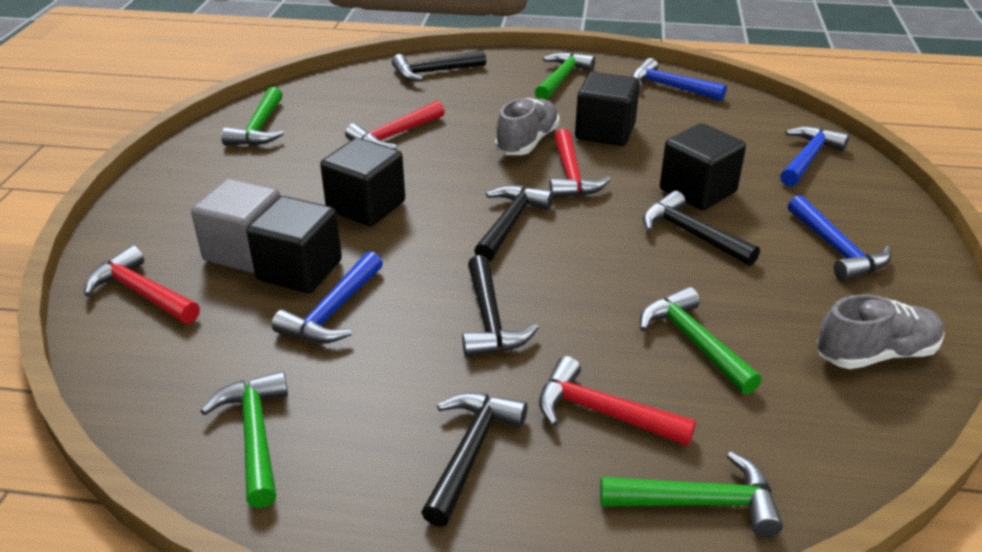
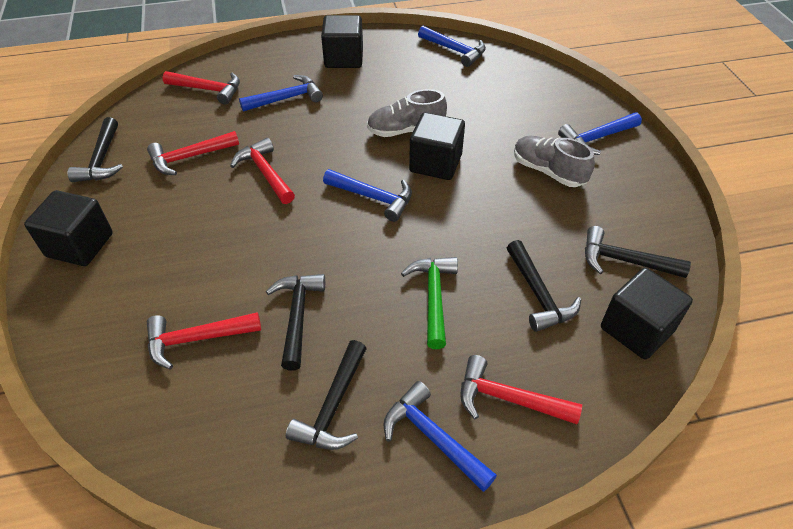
blue hammer: 4 -> 5
green hammer: 5 -> 1
grey cube: 1 -> 0
red hammer: 4 -> 5

